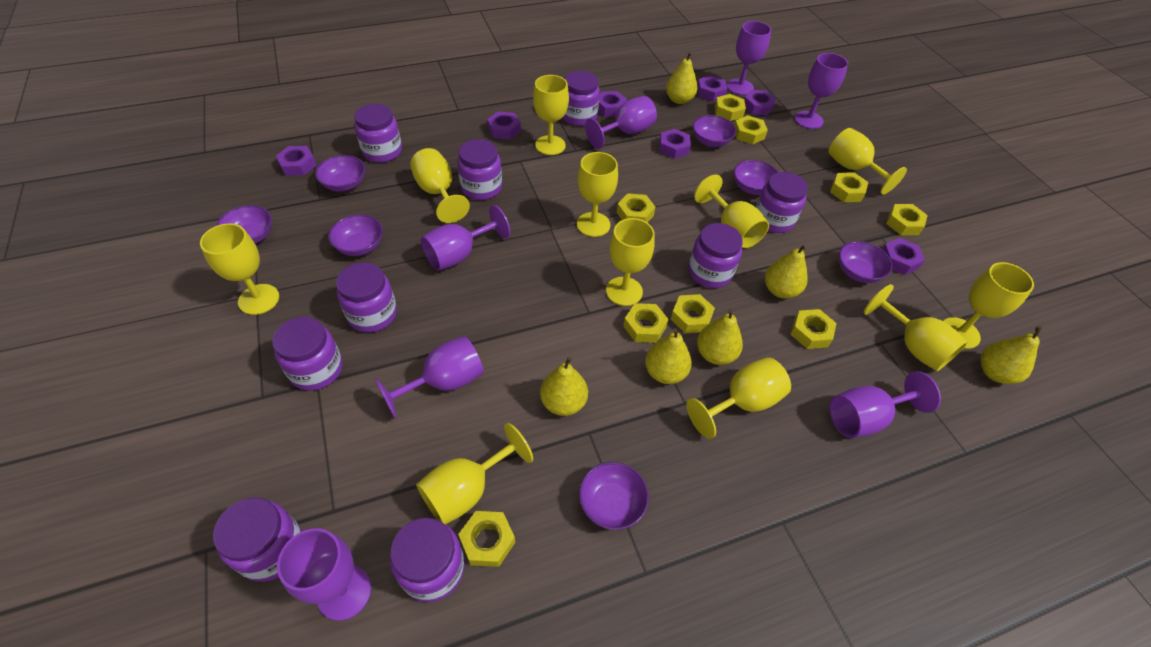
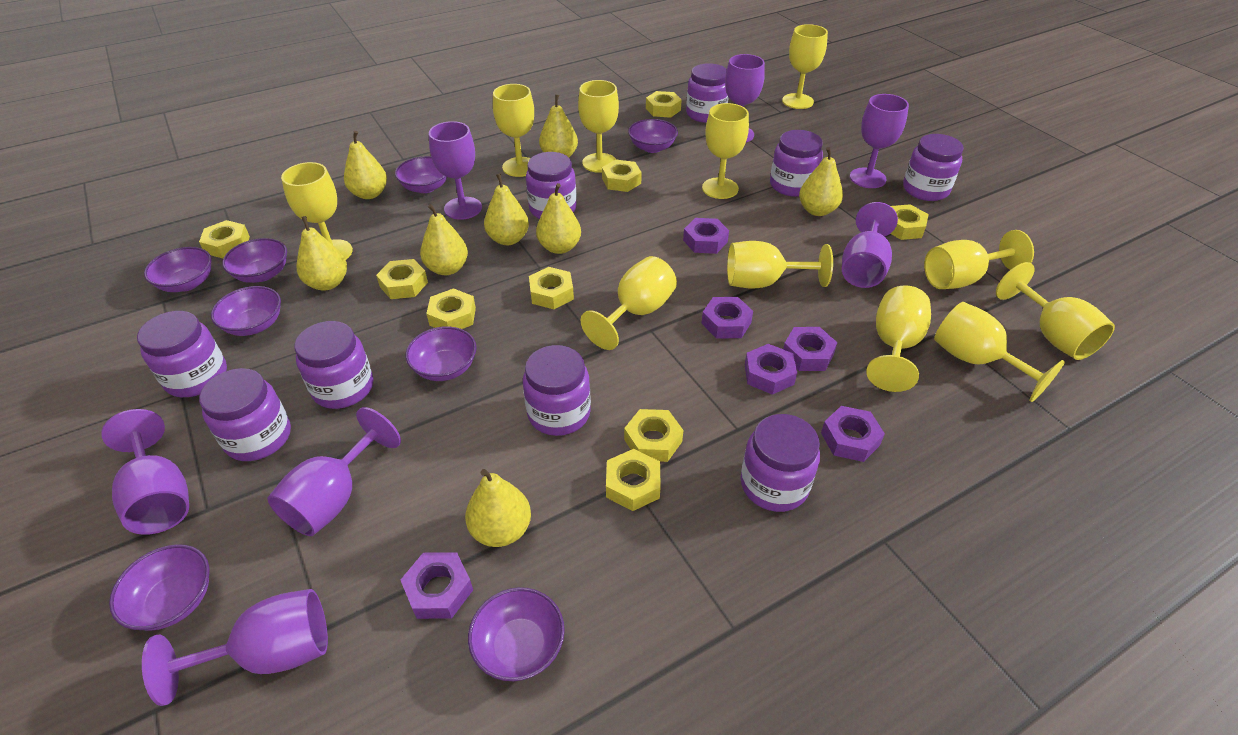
purple bowl: 7 -> 8
purple nut: 7 -> 6
yellow pear: 6 -> 8

